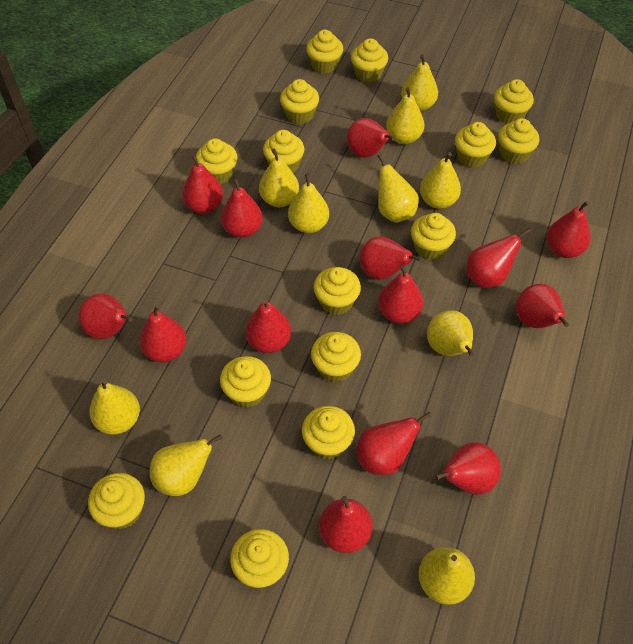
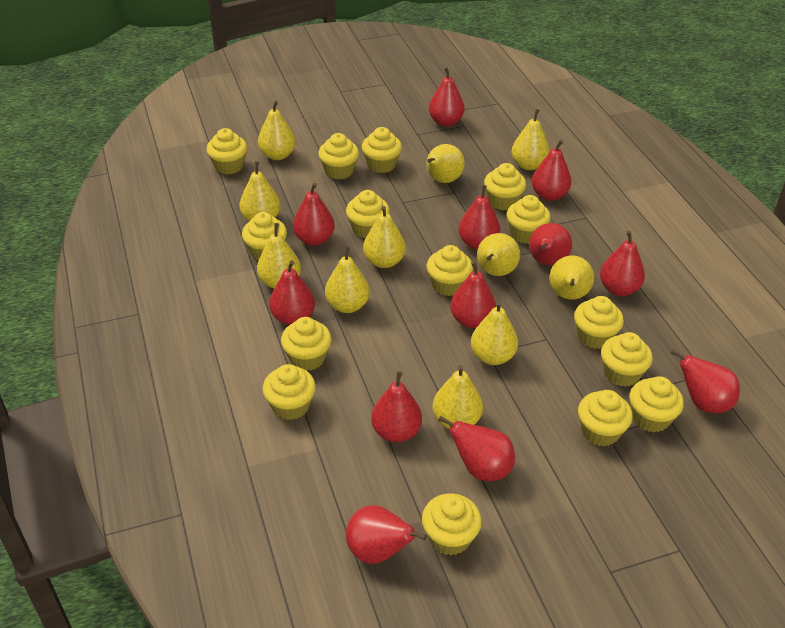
red pear: 14 -> 12
yellow pear: 10 -> 11

